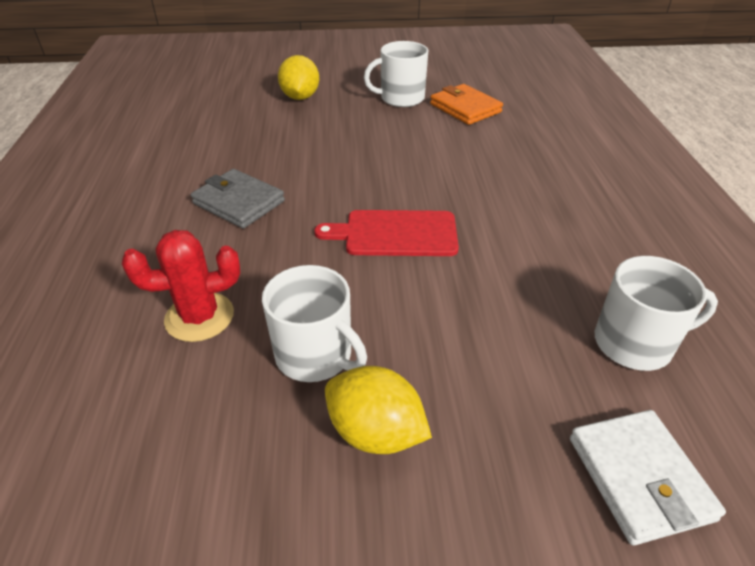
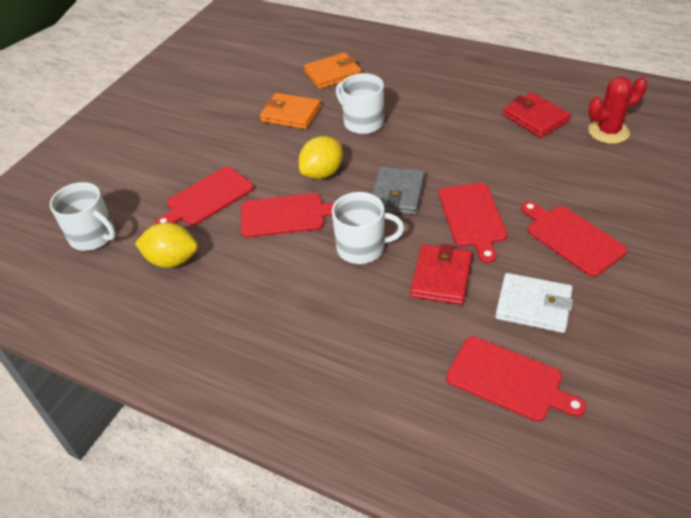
orange wallet: 1 -> 2
red cutting board: 1 -> 5
red wallet: 0 -> 2

